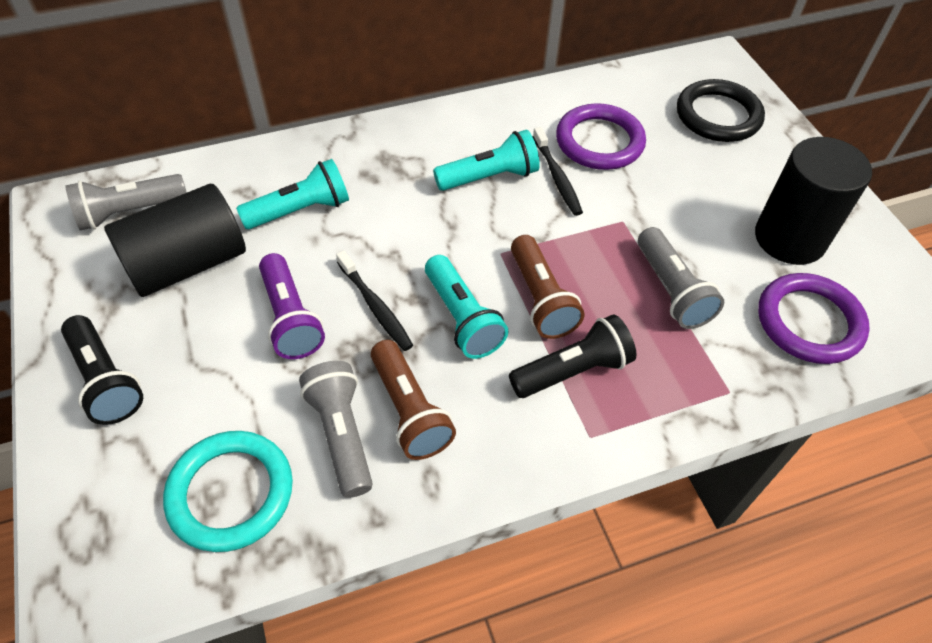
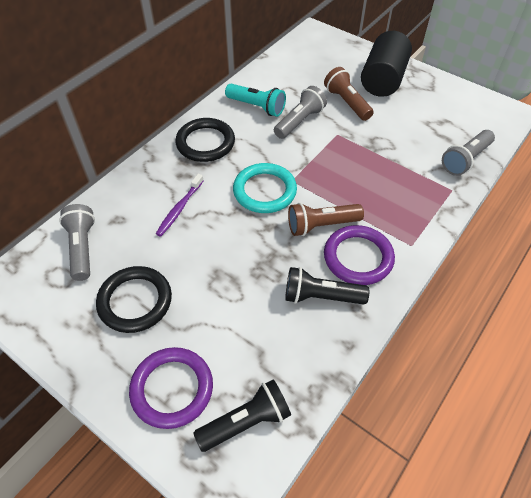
black cylinder: 2 -> 1
black ring: 1 -> 2
black toothbrush: 2 -> 0
purple flashlight: 1 -> 0
purple toothbrush: 0 -> 1
turquoise flashlight: 3 -> 1

